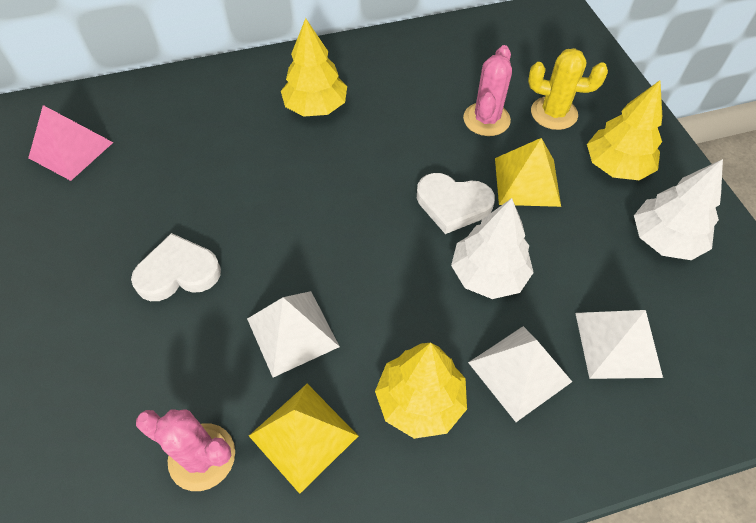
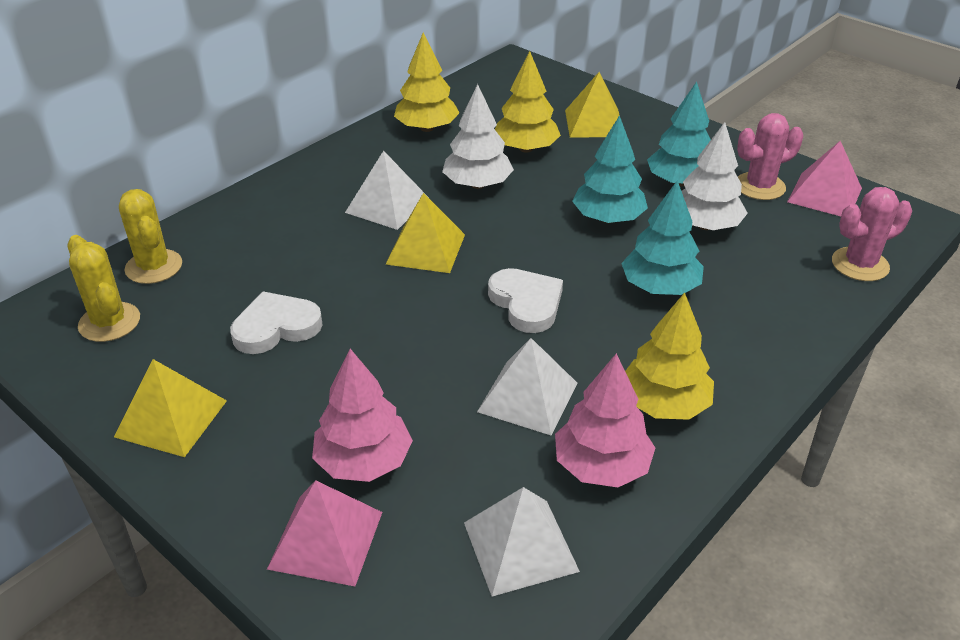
pink pyramid: 1 -> 2
pink tree: 0 -> 2
turquoise tree: 0 -> 3
yellow cactus: 1 -> 2
yellow pyramid: 2 -> 3

